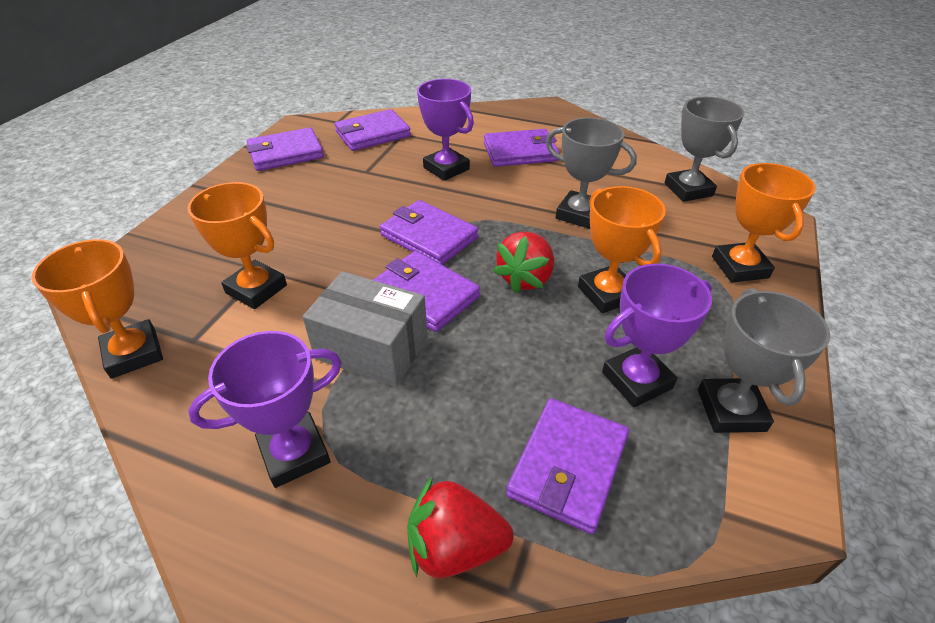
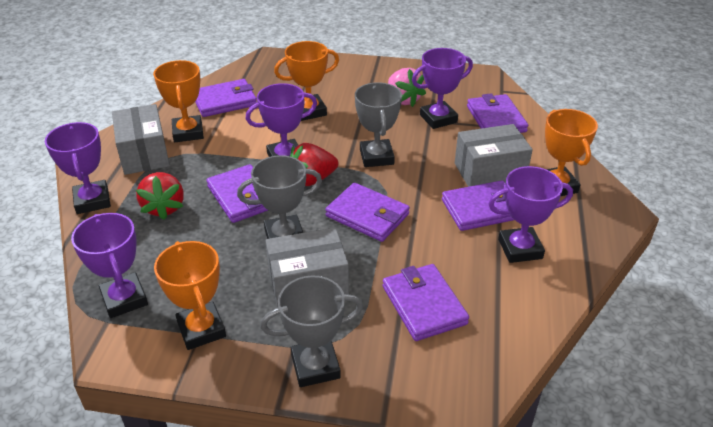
grey box: 1 -> 3
pink strawberry: 0 -> 1
purple trophy: 3 -> 5

